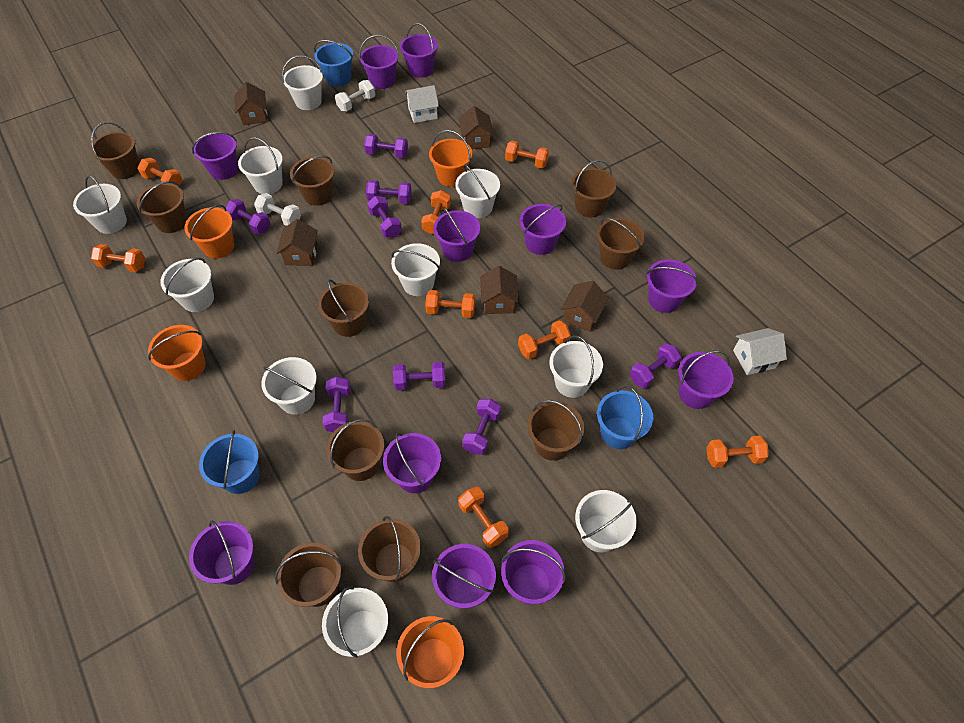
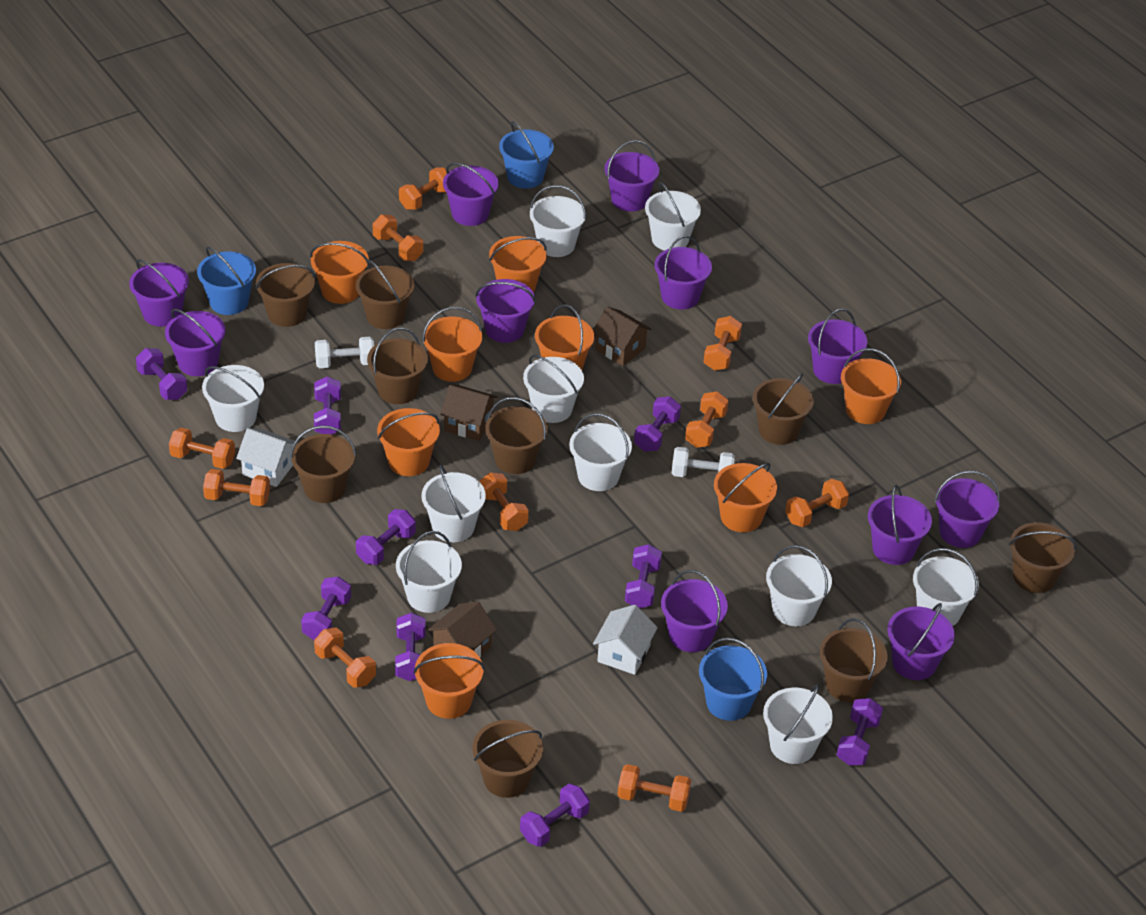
brown bucket: 10 -> 9
brown house: 5 -> 3
orange bucket: 4 -> 8
orange dumbbell: 8 -> 10
purple dumbbell: 8 -> 9

